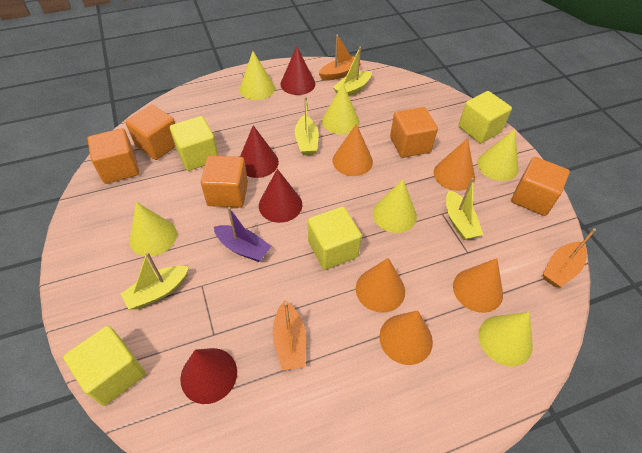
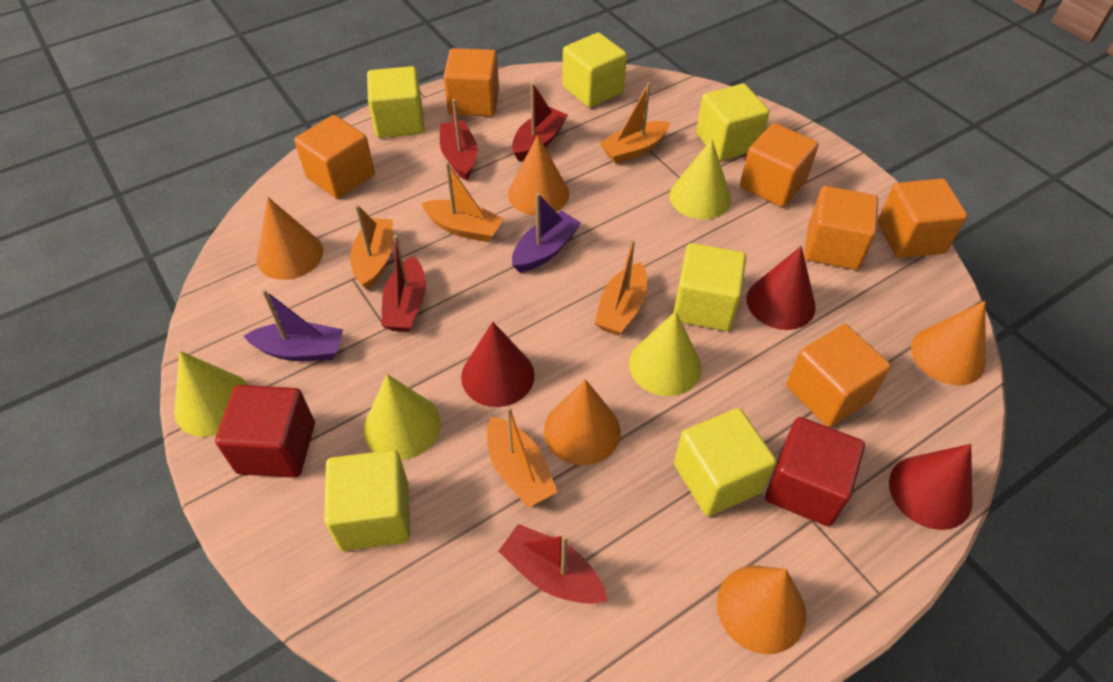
orange boat: 3 -> 5
orange cube: 5 -> 6
purple boat: 1 -> 2
red boat: 0 -> 4
red cone: 4 -> 3
red cube: 0 -> 2
yellow boat: 4 -> 0
yellow cone: 6 -> 4
yellow cube: 4 -> 6

